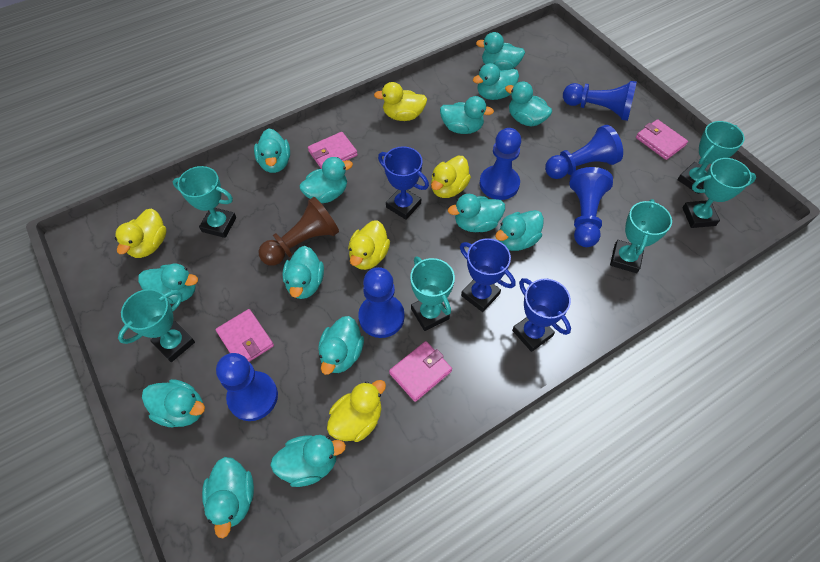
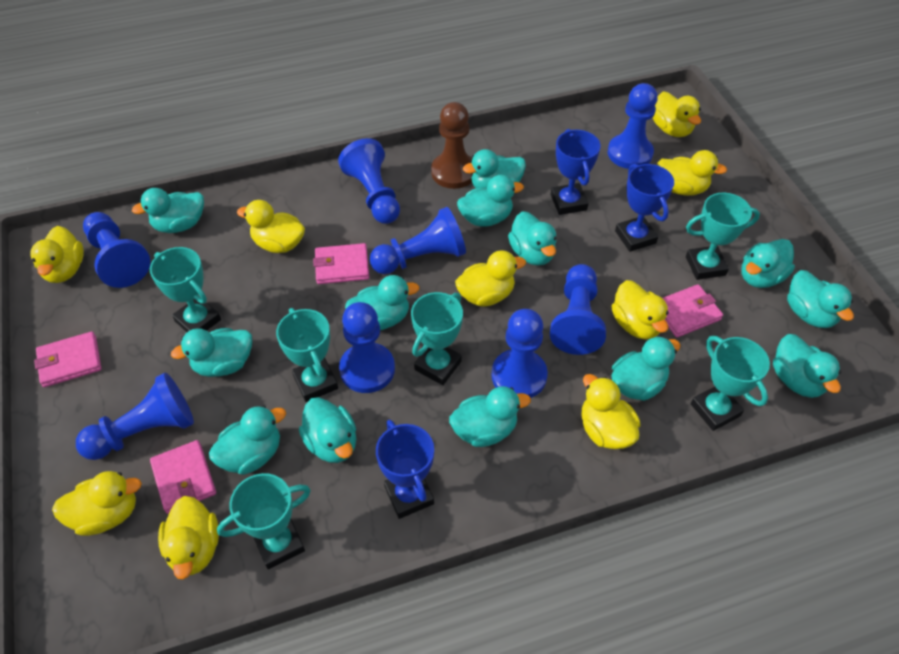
blue pawn: 6 -> 8
turquoise duck: 14 -> 13
yellow duck: 5 -> 9

